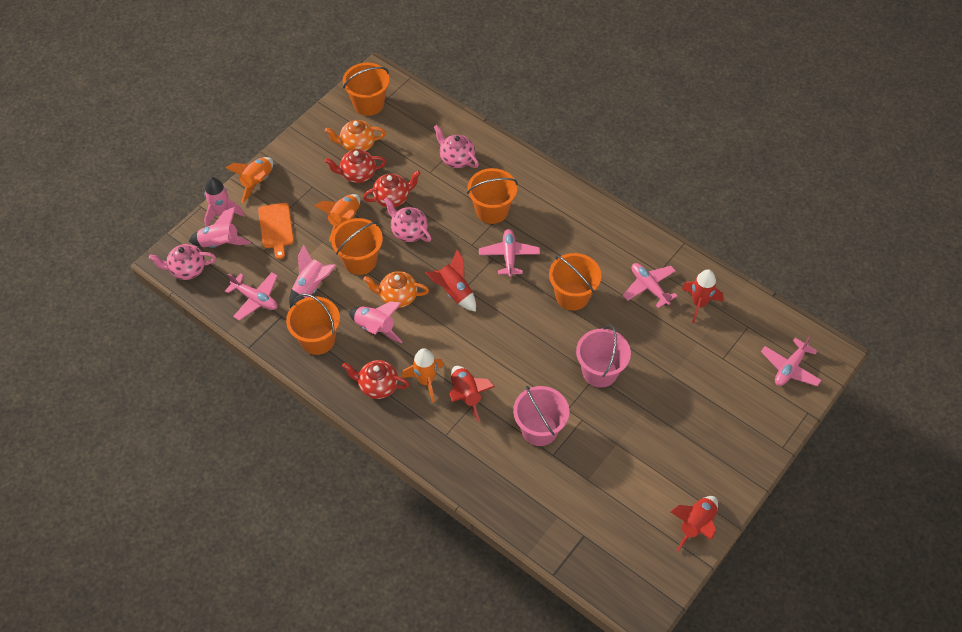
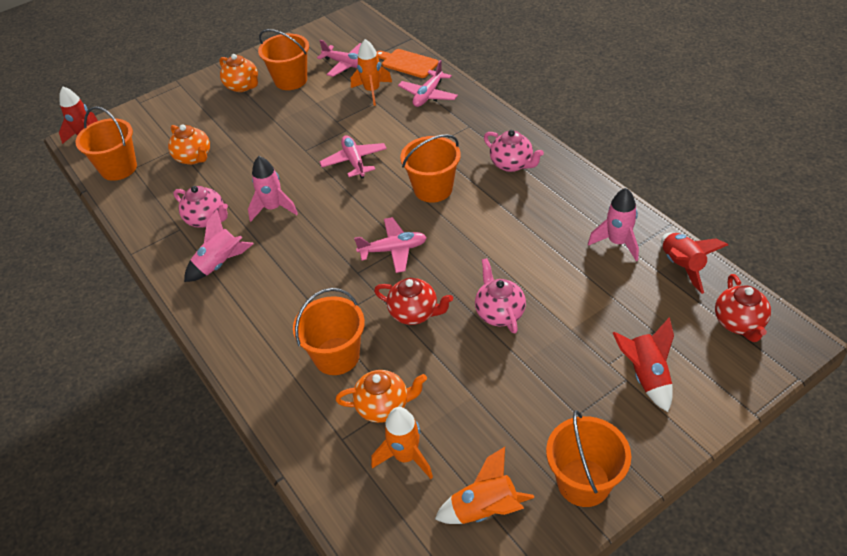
orange teapot: 2 -> 3
pink bucket: 2 -> 0
pink rocket: 4 -> 3
red rocket: 4 -> 3
red teapot: 3 -> 2

